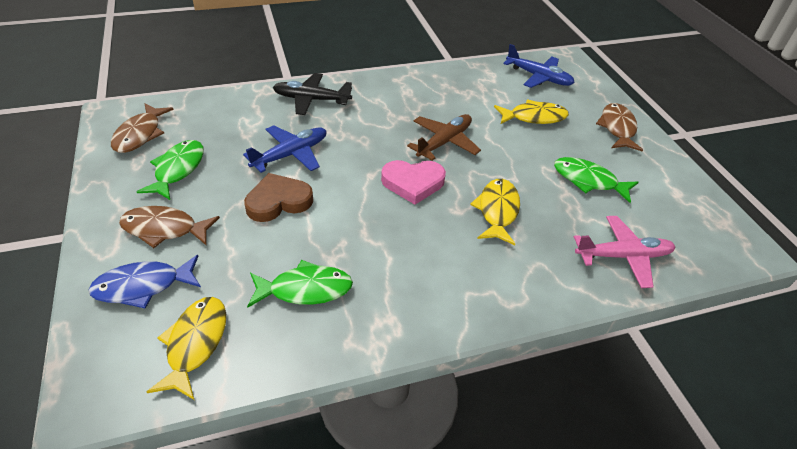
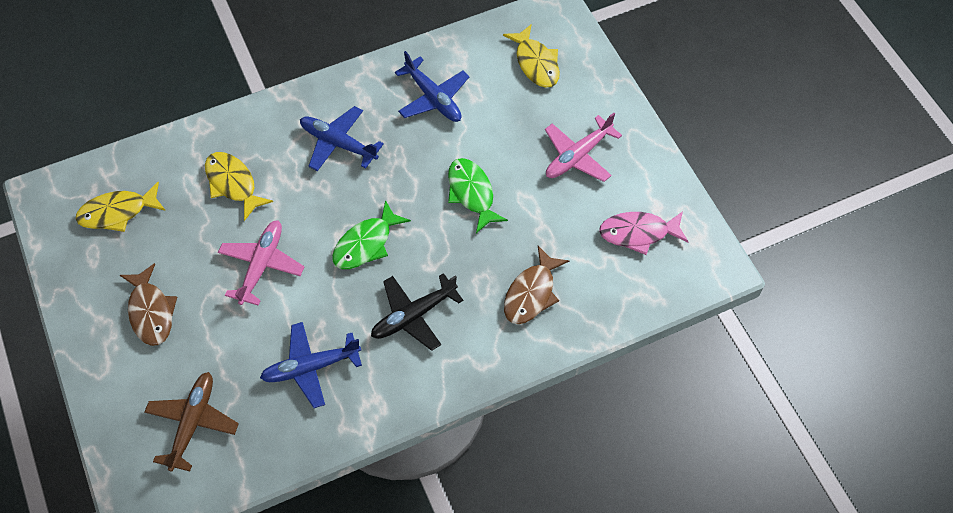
blue fish: 1 -> 0
blue plane: 2 -> 3
brown fish: 3 -> 2
brown heart: 1 -> 0
green fish: 3 -> 2
pink fish: 0 -> 1
pink heart: 1 -> 0
pink plane: 1 -> 2

